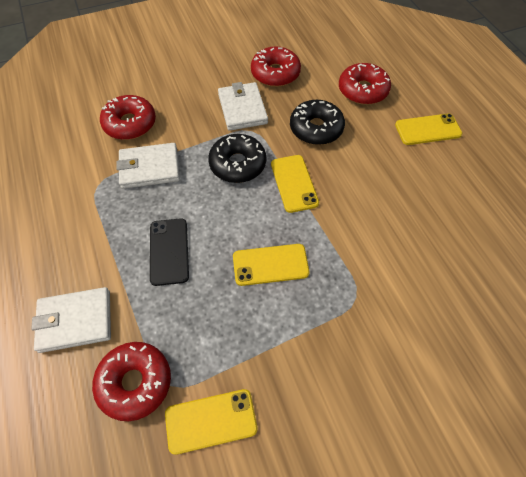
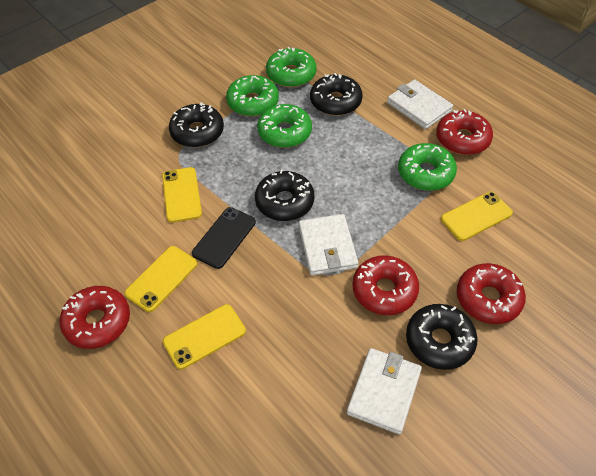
black donut: 2 -> 4
green donut: 0 -> 4

